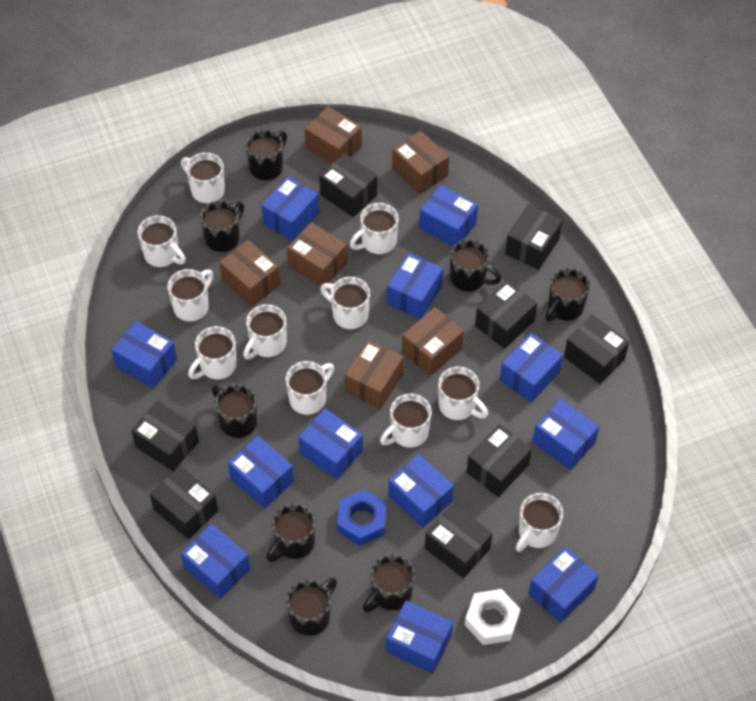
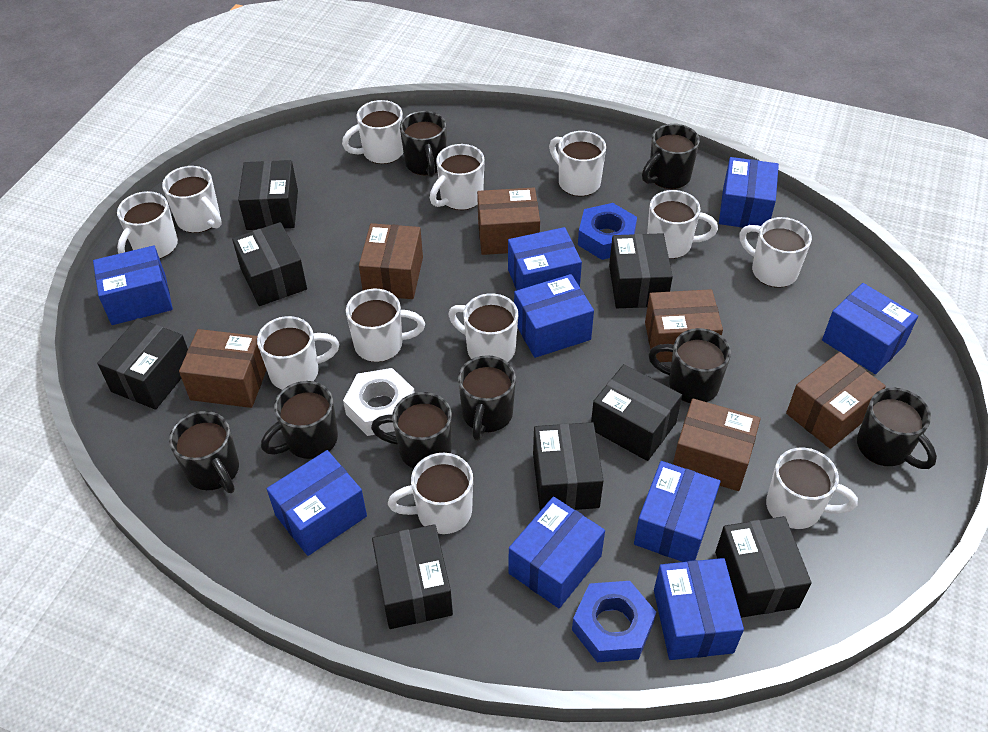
blue box: 12 -> 9
blue nut: 1 -> 2
white mug: 11 -> 12

